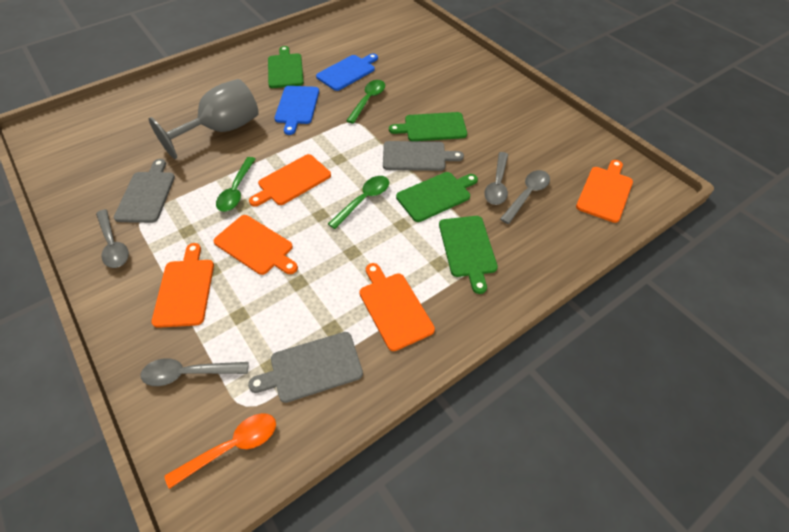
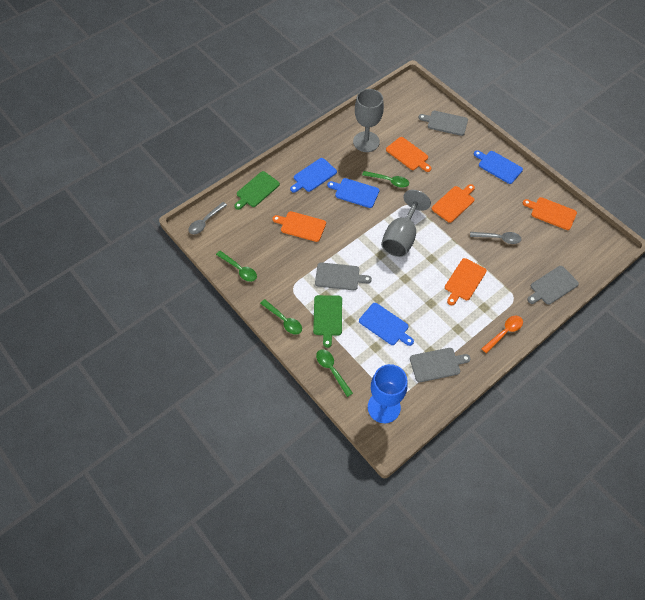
blue cutting board: 2 -> 4
blue goblet: 0 -> 1
green cutting board: 4 -> 2
green spoon: 3 -> 4
grey cutting board: 3 -> 4
grey goblet: 1 -> 2
grey spoon: 4 -> 2

